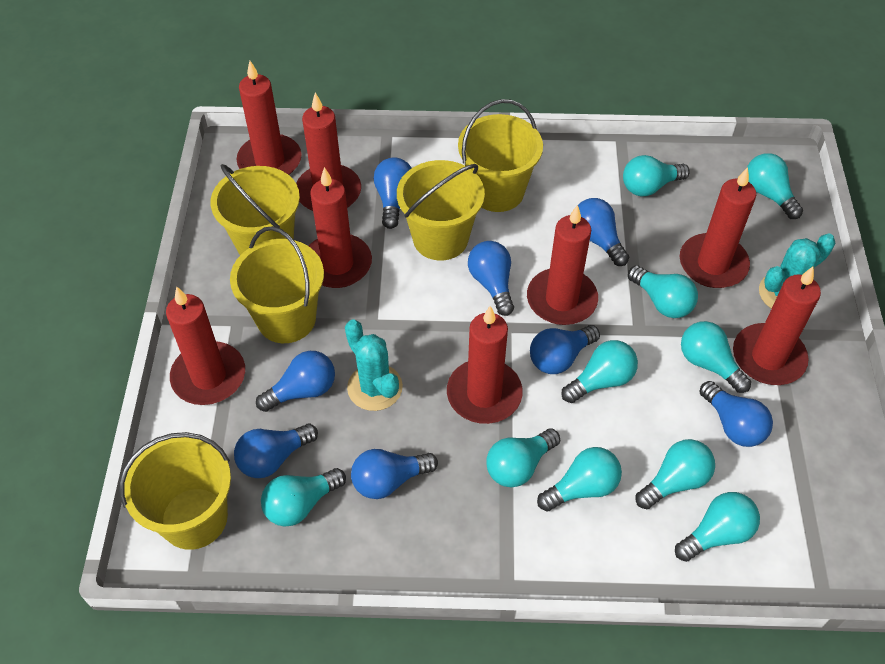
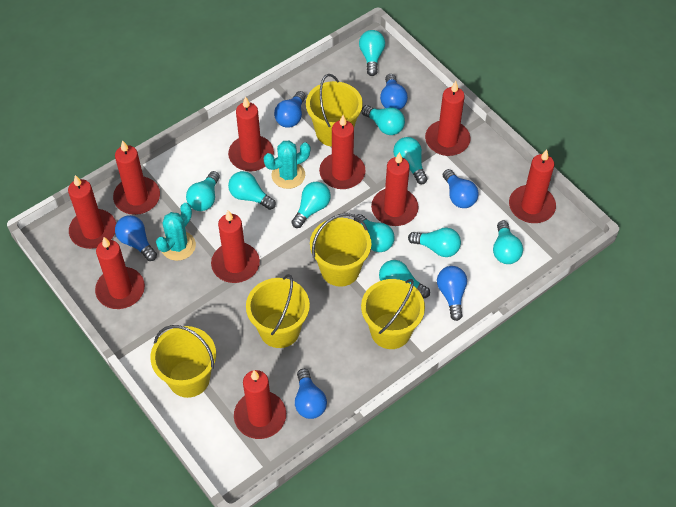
blue light bulb: 8 -> 6
red candle: 8 -> 10

